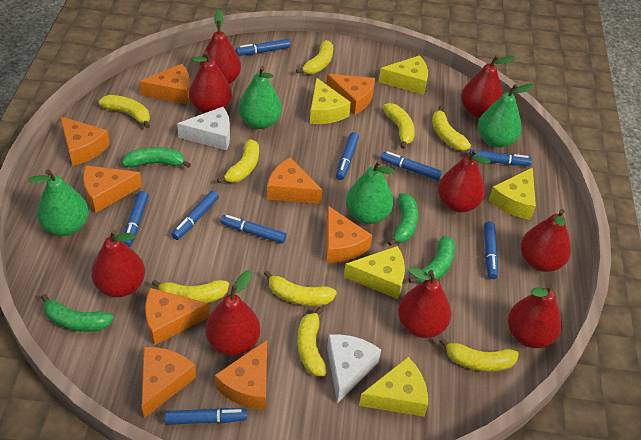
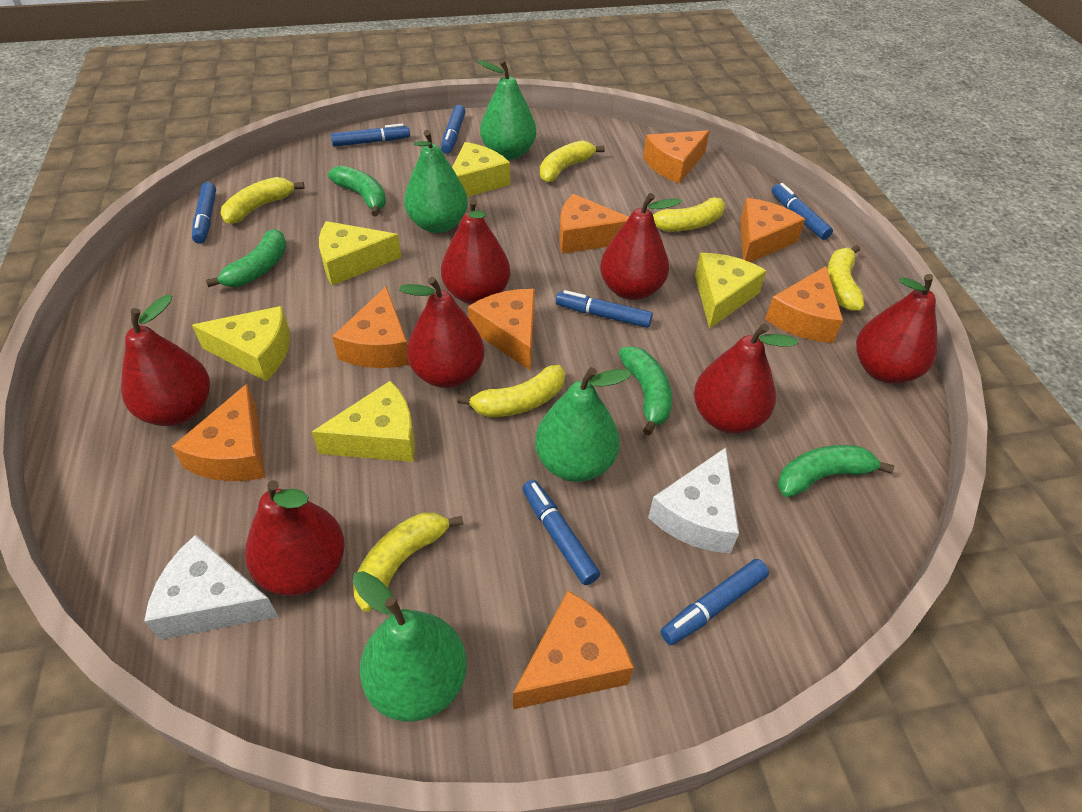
blue marker: 9 -> 7
orange cheese: 9 -> 8
red pear: 9 -> 7
yellow banana: 9 -> 6

